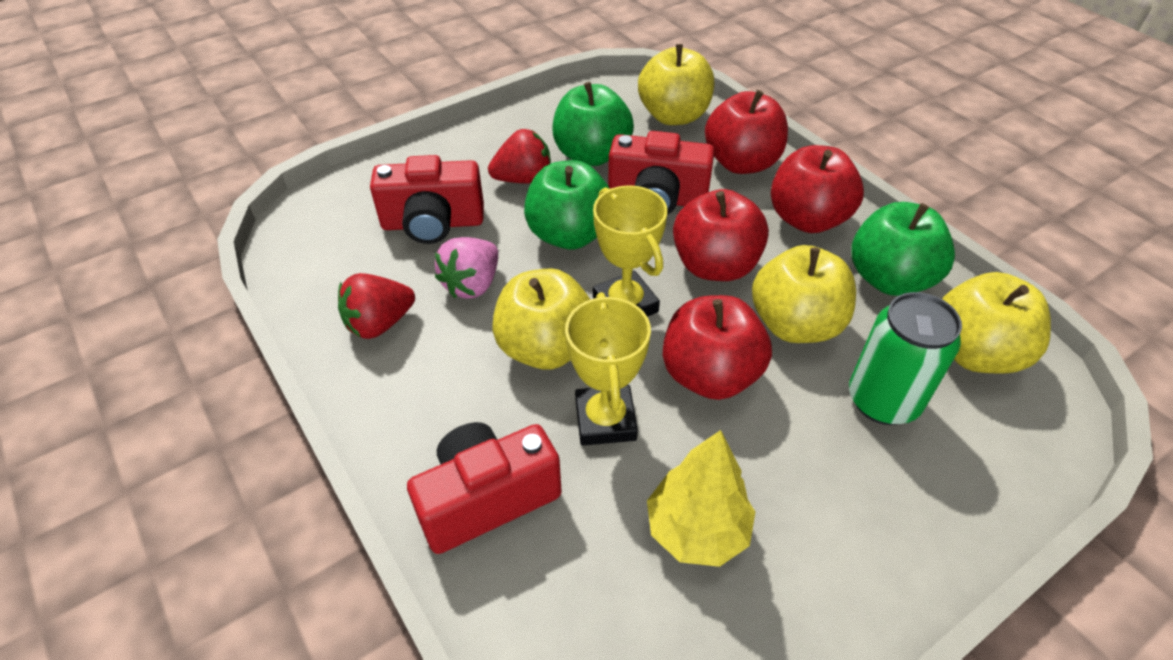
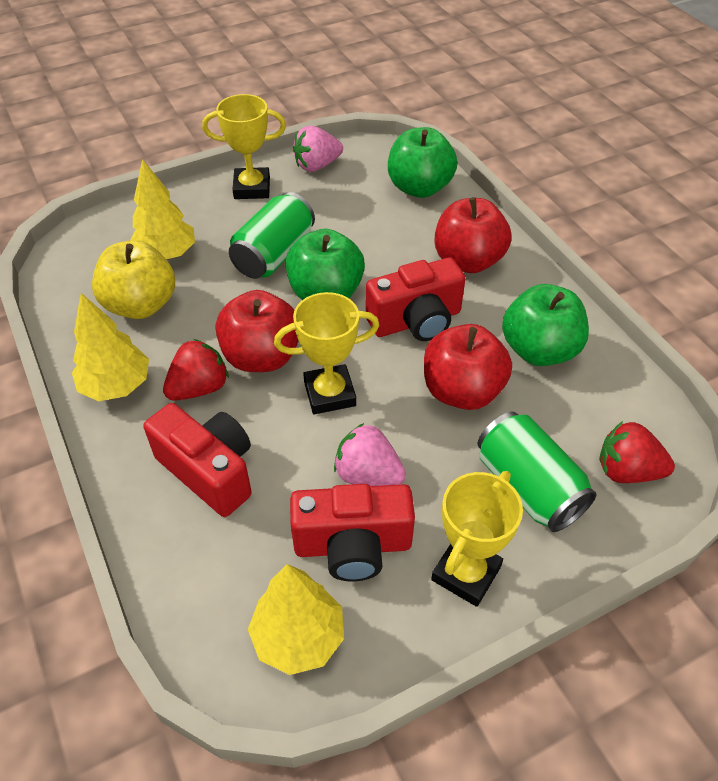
green can: 1 -> 2
pink strawberry: 1 -> 2
red apple: 4 -> 3
yellow apple: 4 -> 1
yellow tree: 1 -> 3
yellow trophy: 2 -> 3

